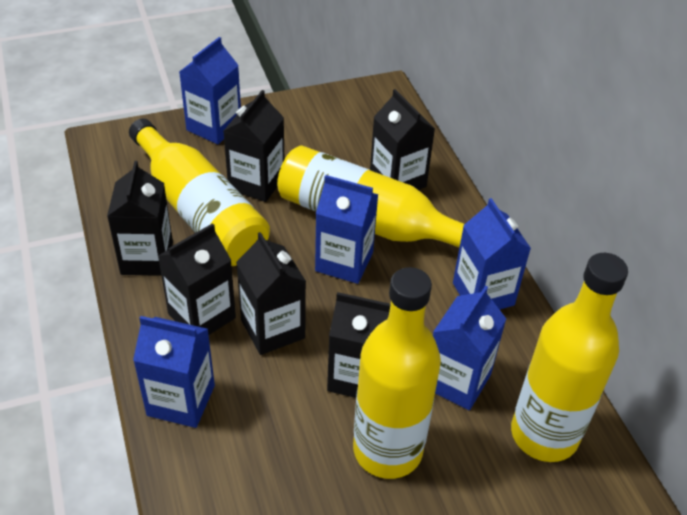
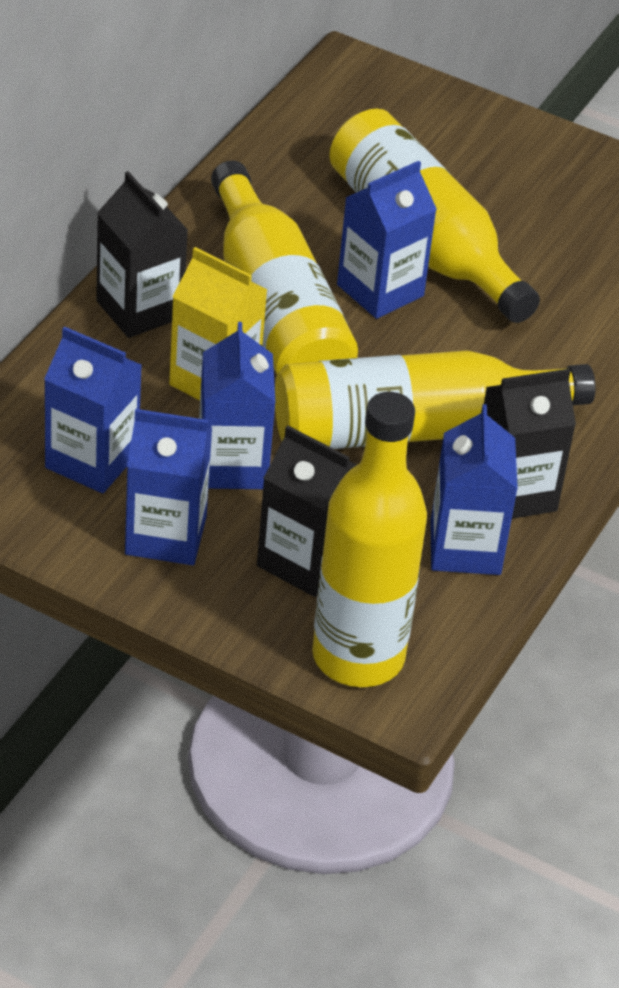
black carton: 6 -> 3
yellow carton: 0 -> 1

